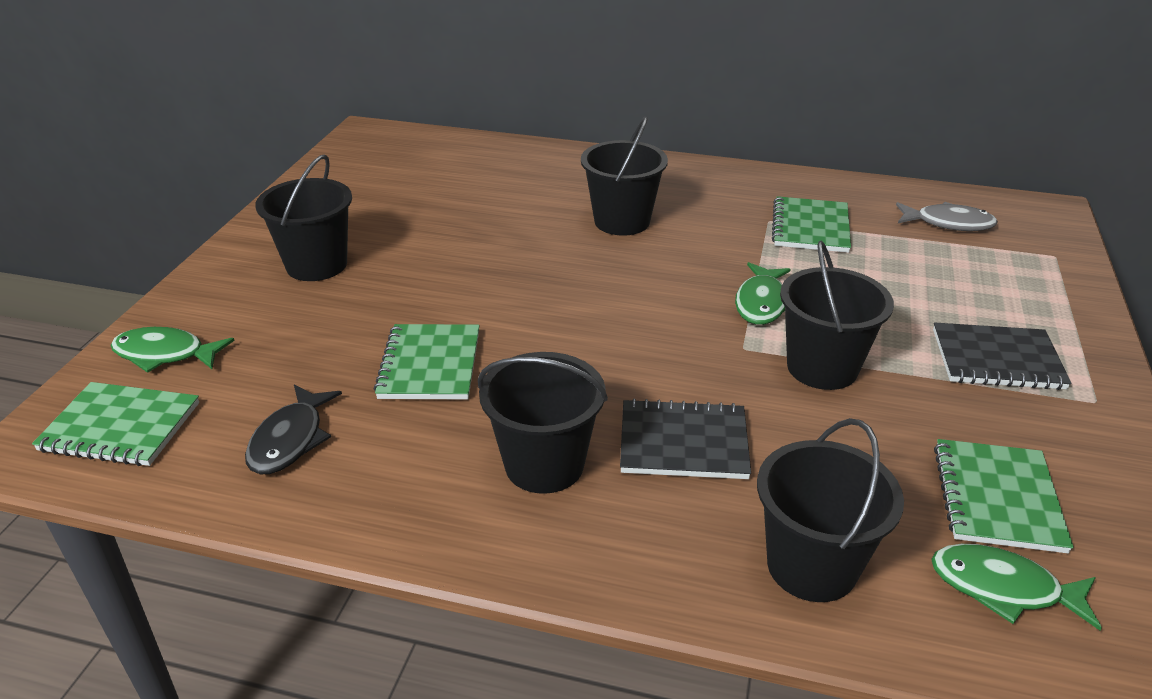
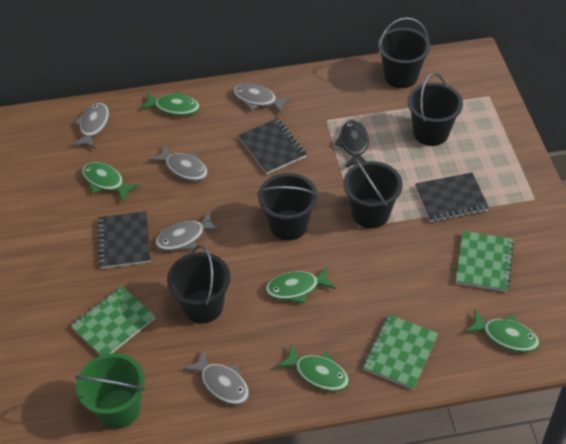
black notebook: 2 -> 3
green bucket: 0 -> 1
green fish: 3 -> 5
green notebook: 4 -> 3
grey fish: 1 -> 5

